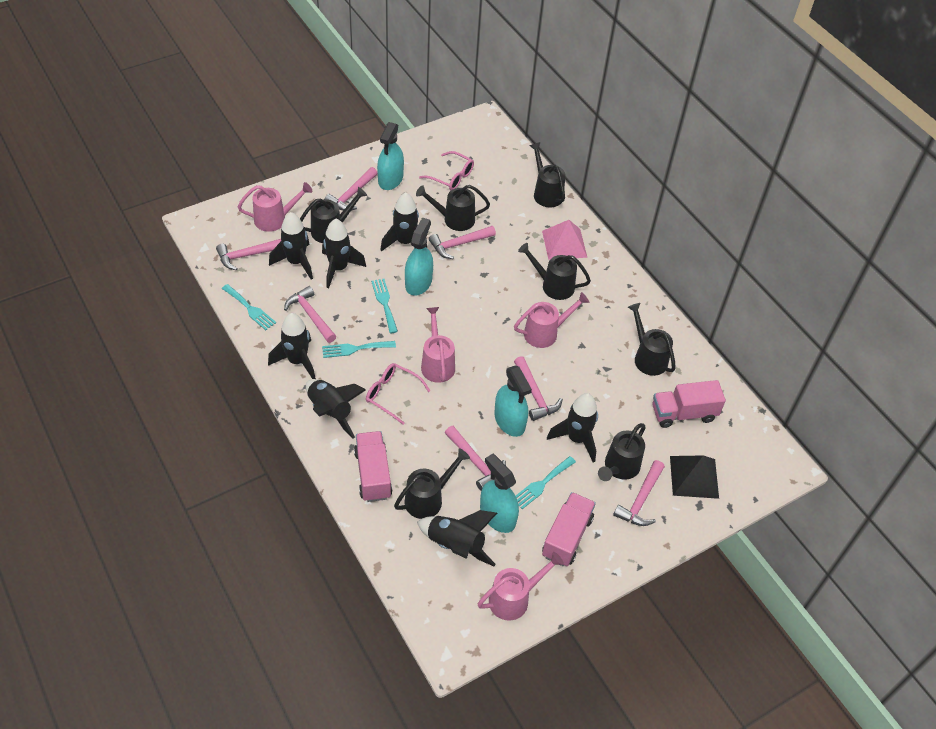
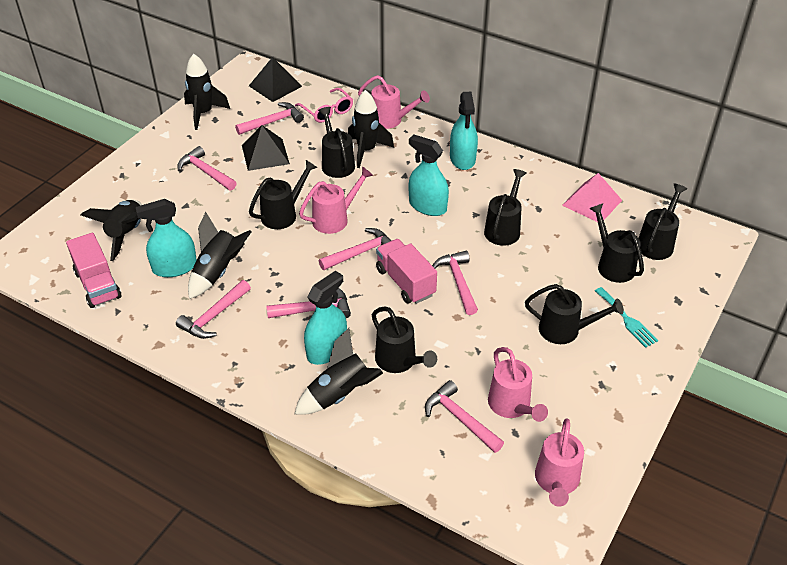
black pyramid: 1 -> 2
black rocket: 7 -> 5
pink glasses: 2 -> 1
pink truck: 3 -> 2
turquoise fork: 4 -> 1

